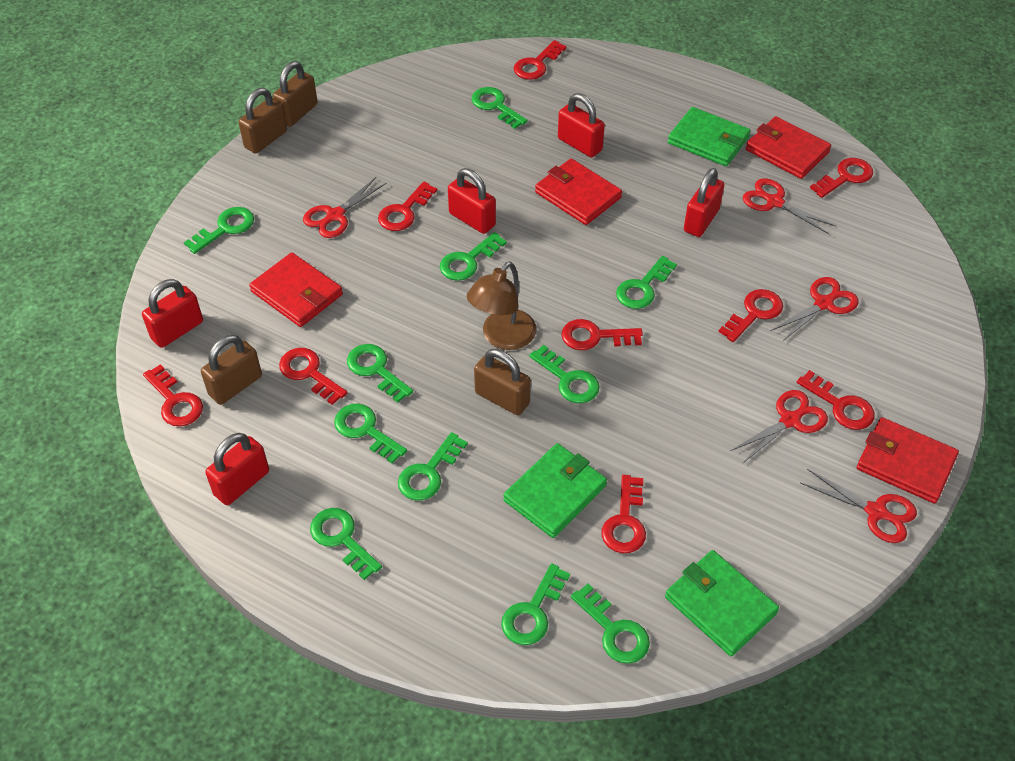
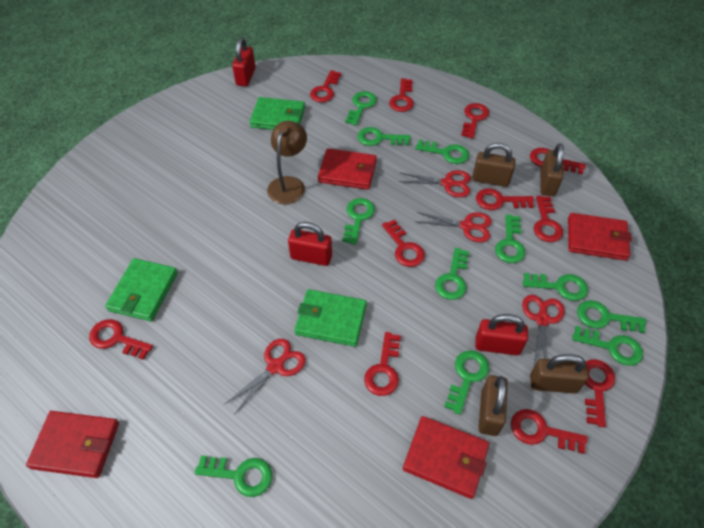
red key: 9 -> 11
red padlock: 5 -> 3
red scissors: 5 -> 4

